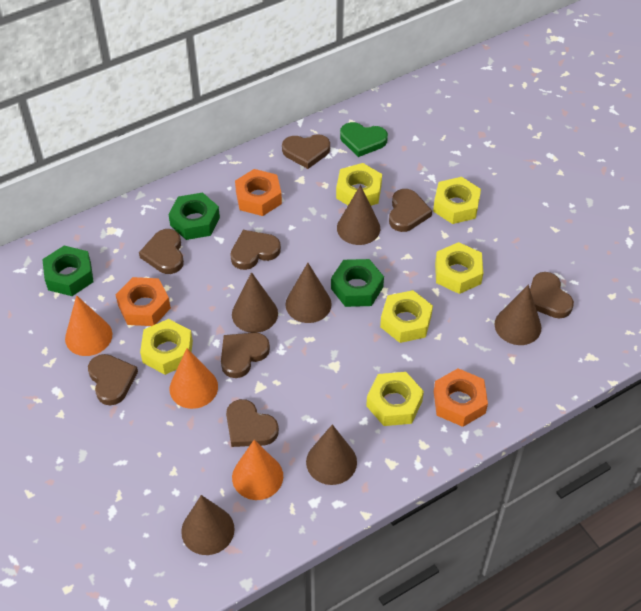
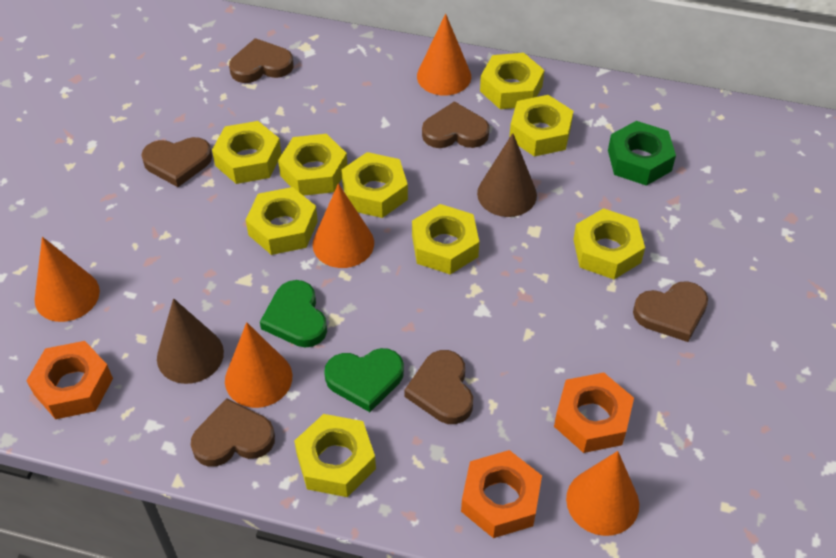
brown cone: 6 -> 2
brown heart: 8 -> 6
green heart: 1 -> 2
green nut: 3 -> 1
orange cone: 3 -> 5
yellow nut: 6 -> 9

